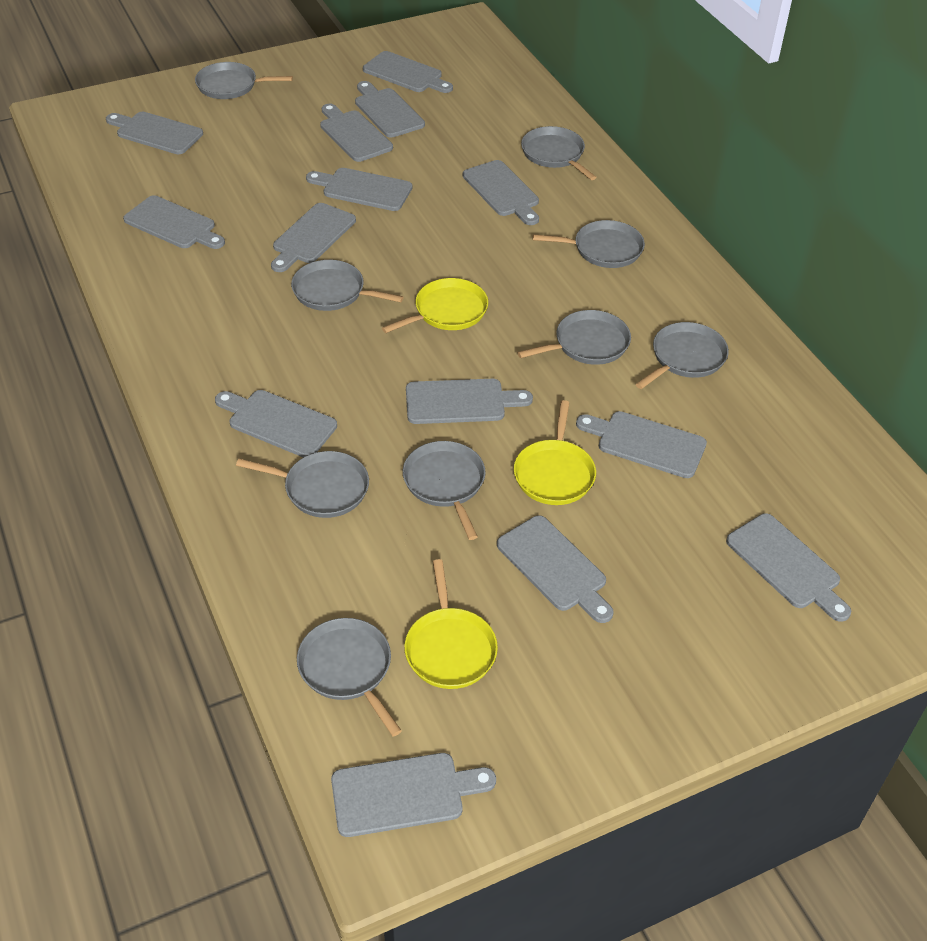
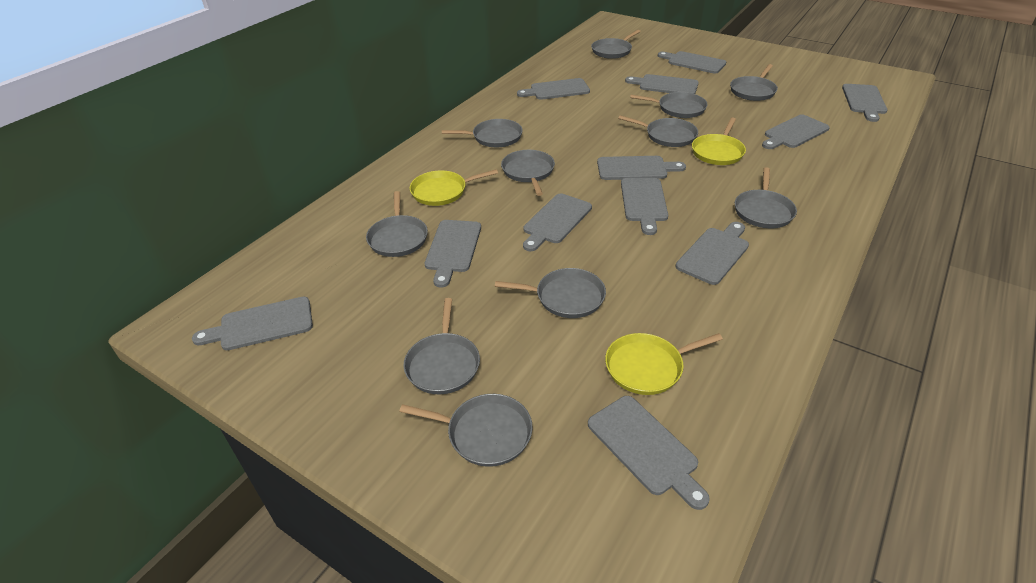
grey cutting board: 14 -> 12
grey pan: 9 -> 11

